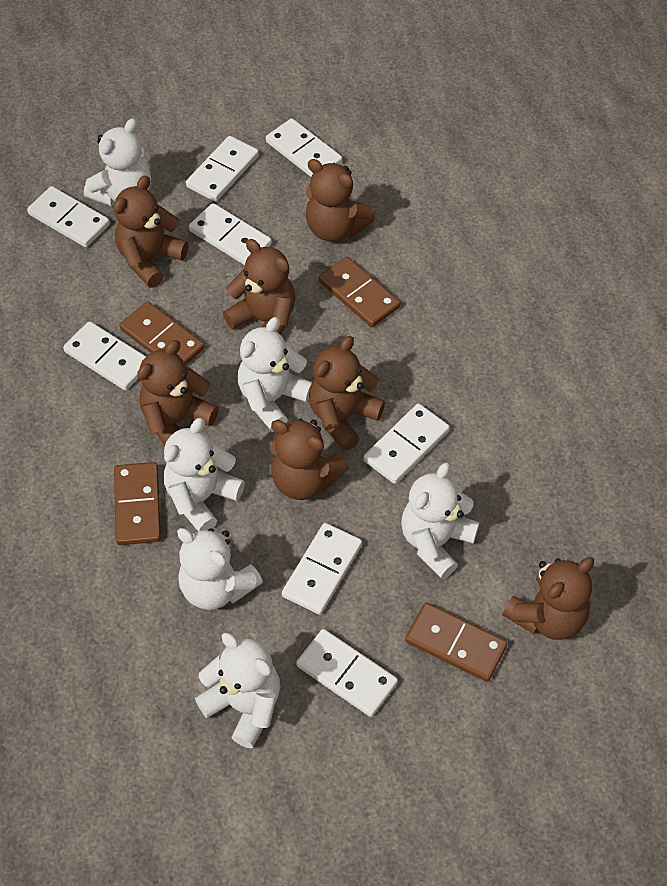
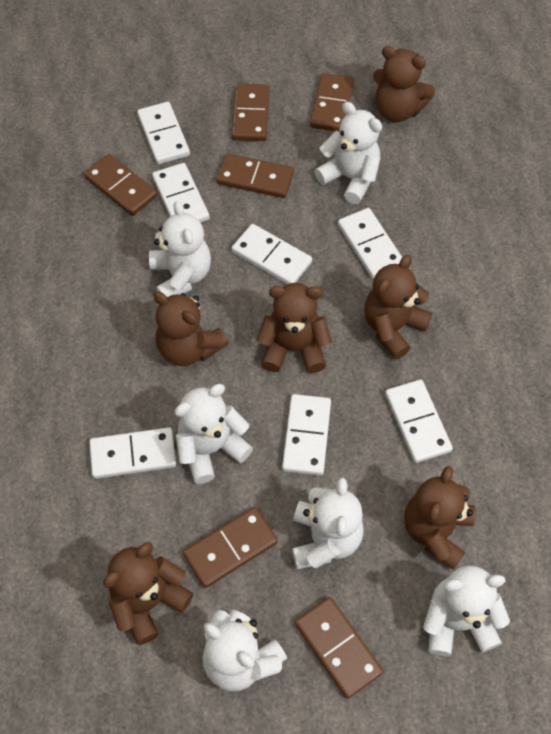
brown domino: 4 -> 6
brown teddy bear: 7 -> 6
white domino: 8 -> 7

